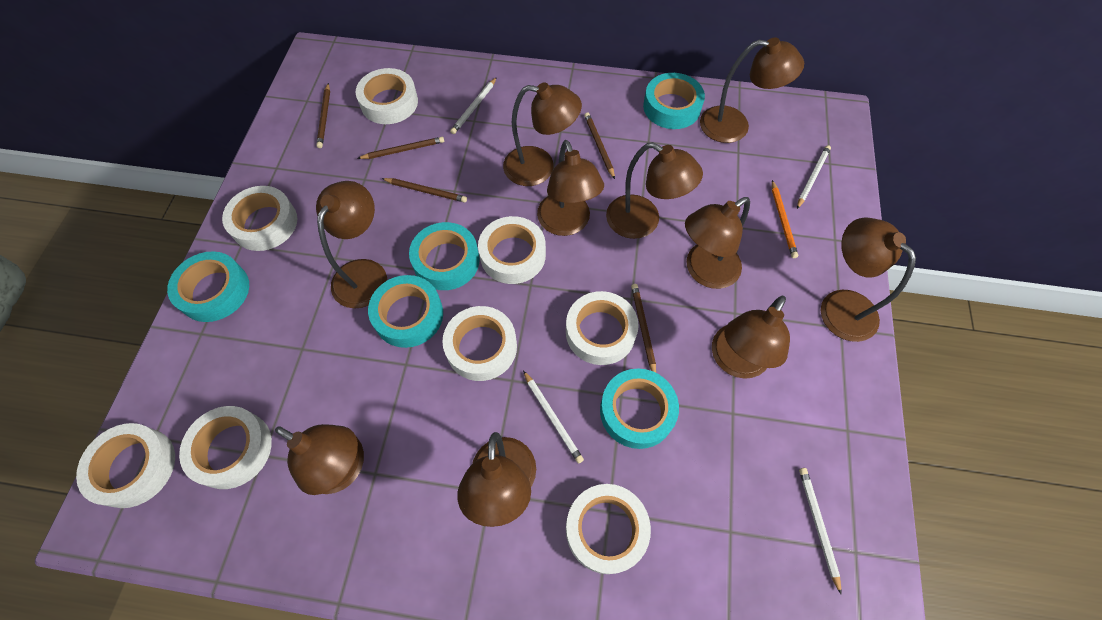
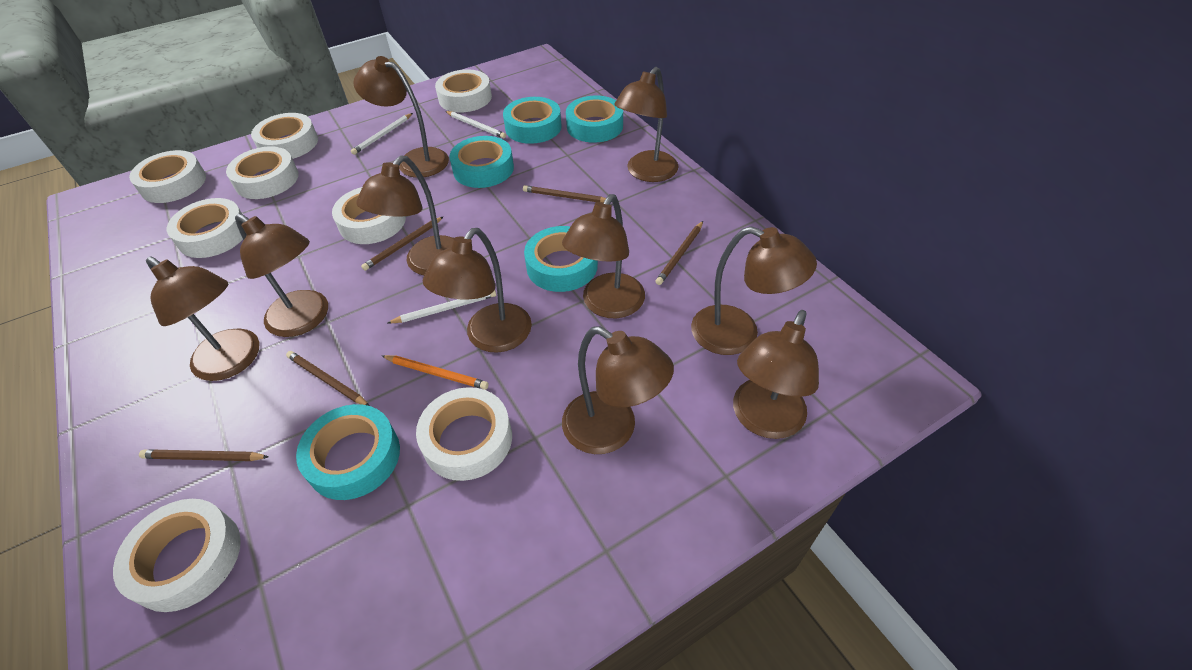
white pencil: 4 -> 3

